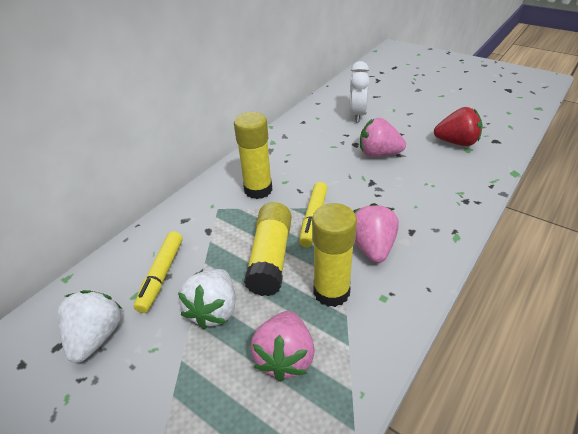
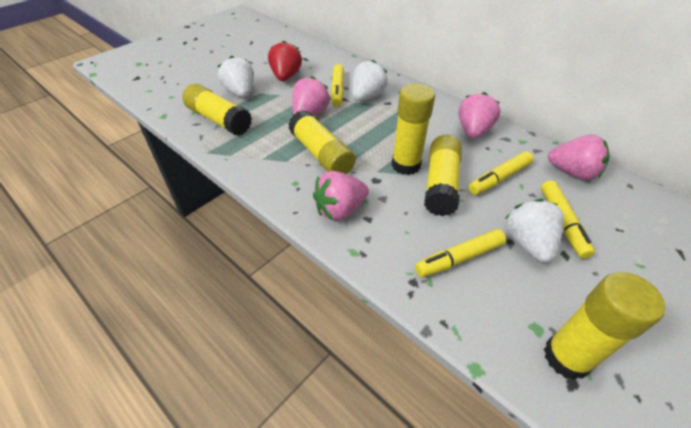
pink strawberry: 3 -> 4
white clock: 1 -> 0
white strawberry: 2 -> 3
yellow glue stick: 3 -> 5
yellow marker: 2 -> 4

